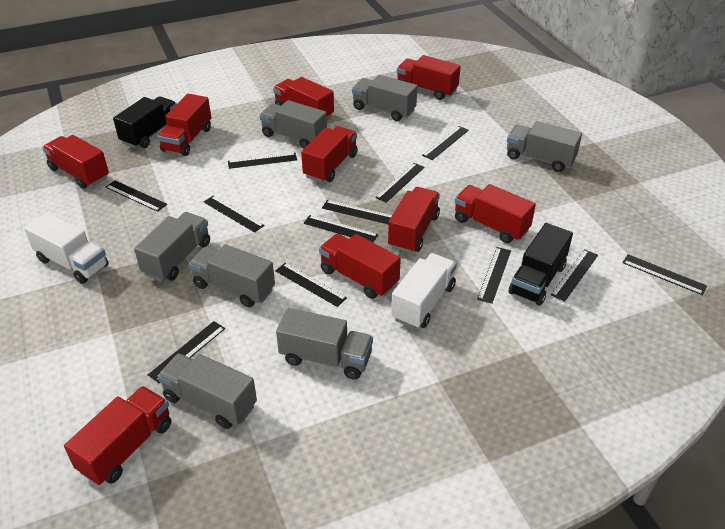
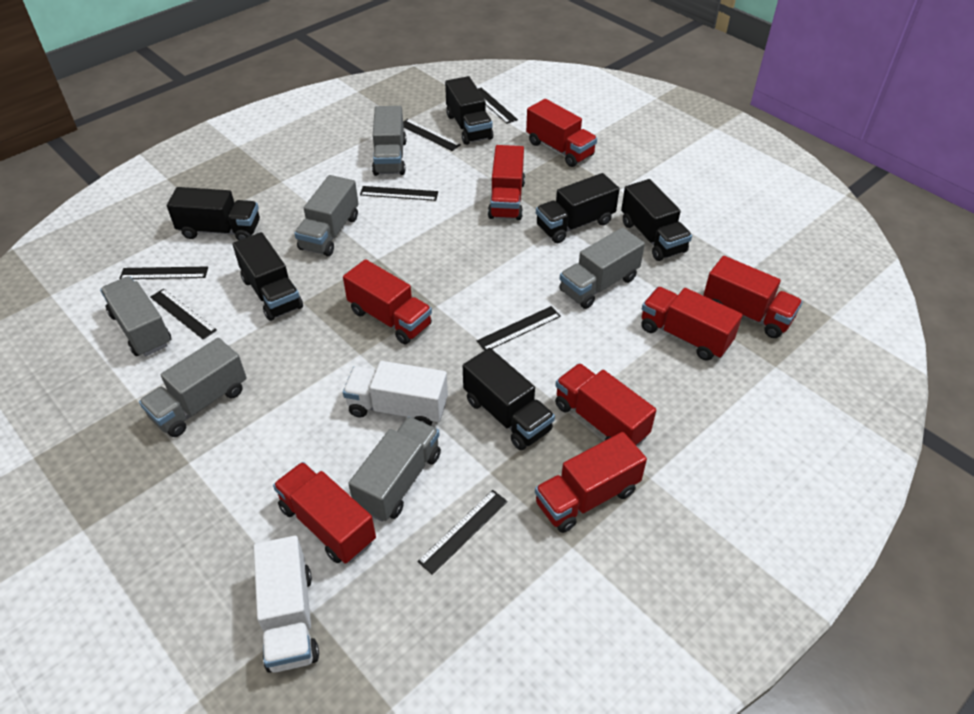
black ruler: 12 -> 7
black truck: 2 -> 6
grey truck: 7 -> 6
red truck: 9 -> 8

